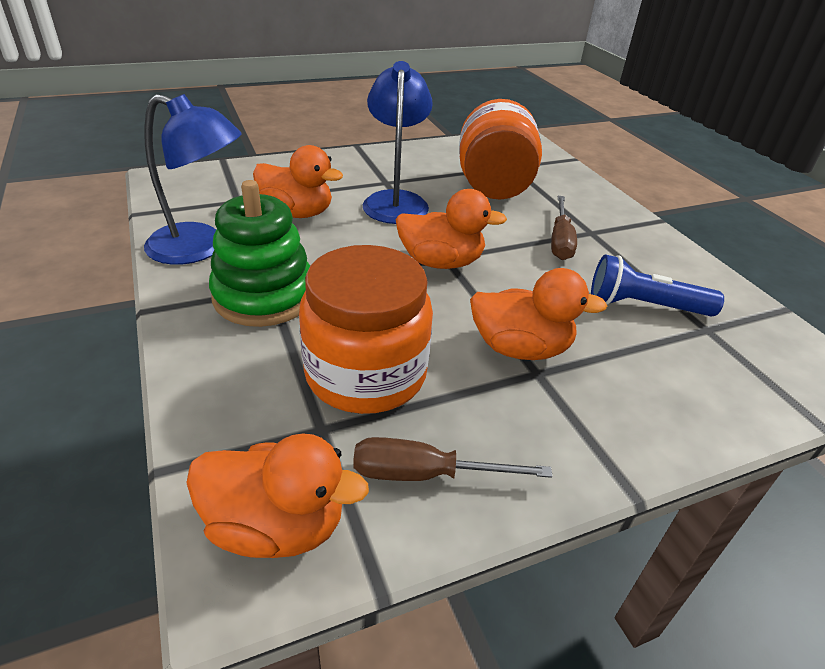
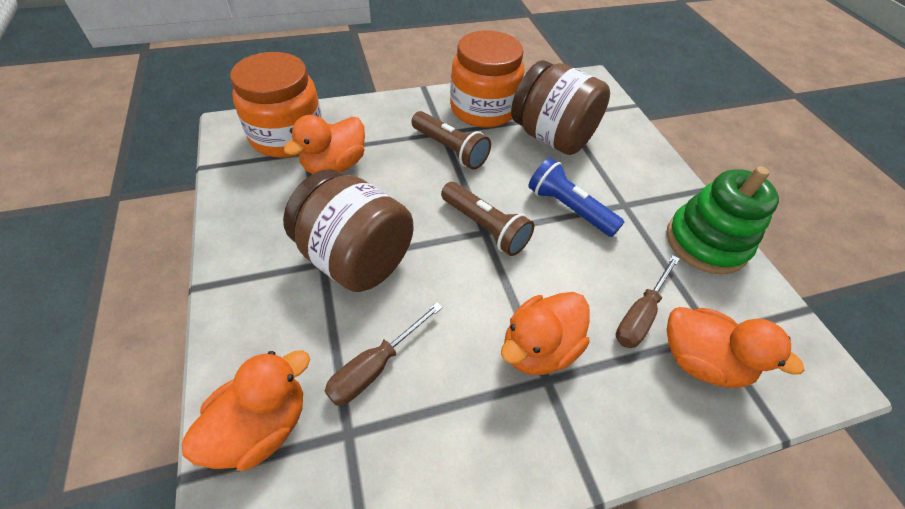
blue lamp: 2 -> 0
brown flashlight: 0 -> 2
brown jar: 0 -> 2

